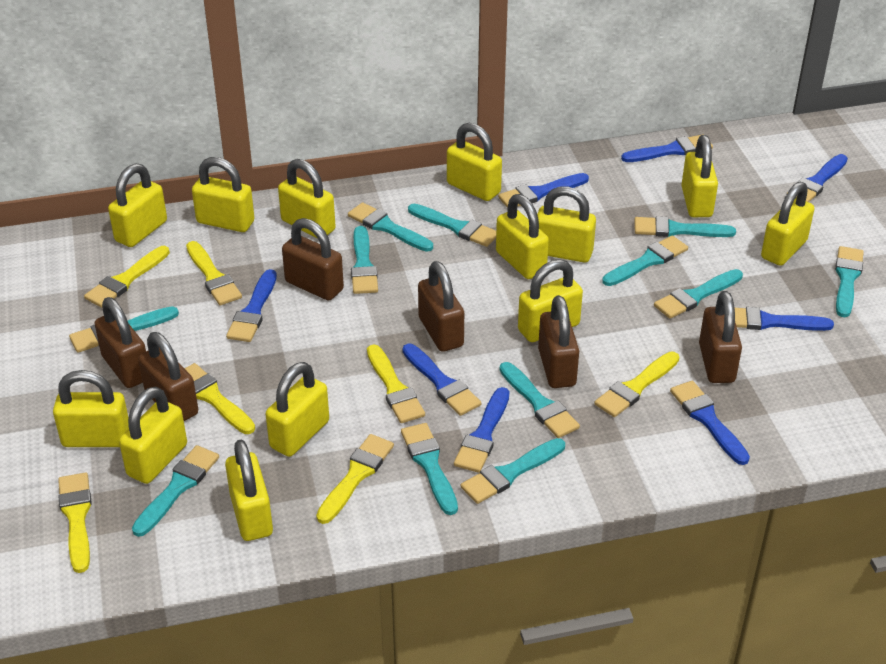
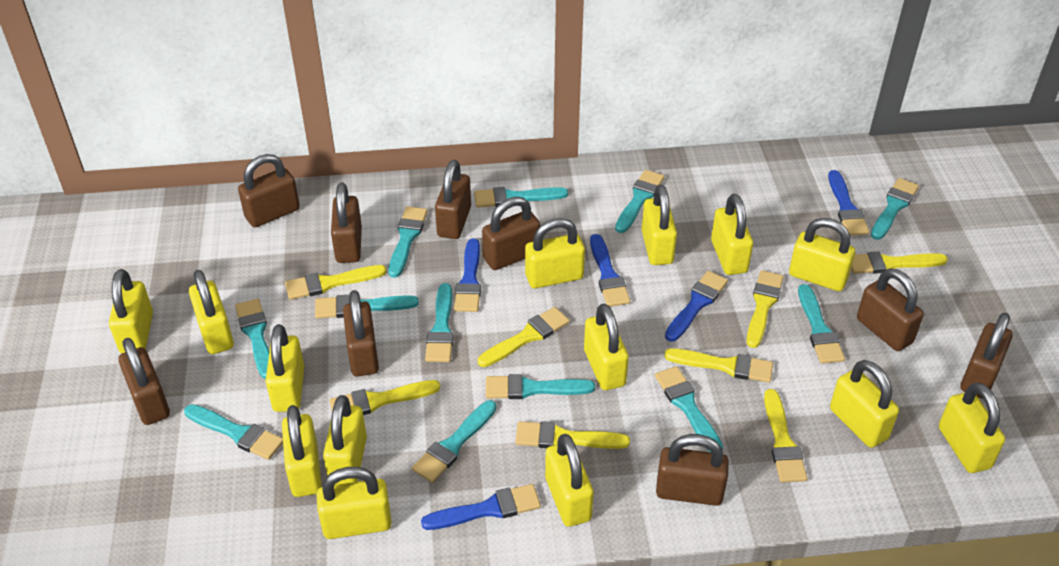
blue brush: 8 -> 5
brown padlock: 6 -> 9
yellow brush: 7 -> 8
yellow padlock: 13 -> 14

